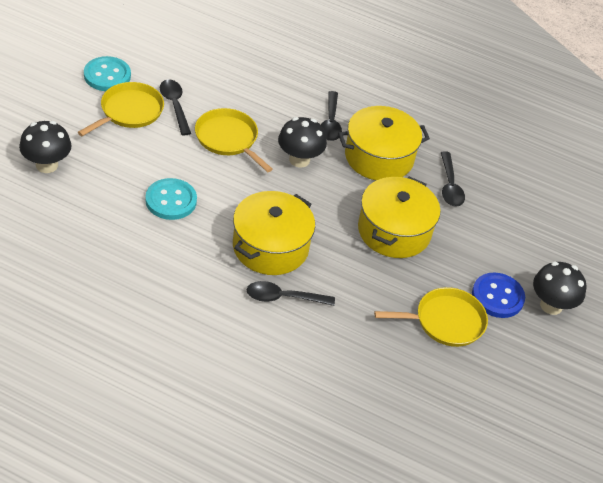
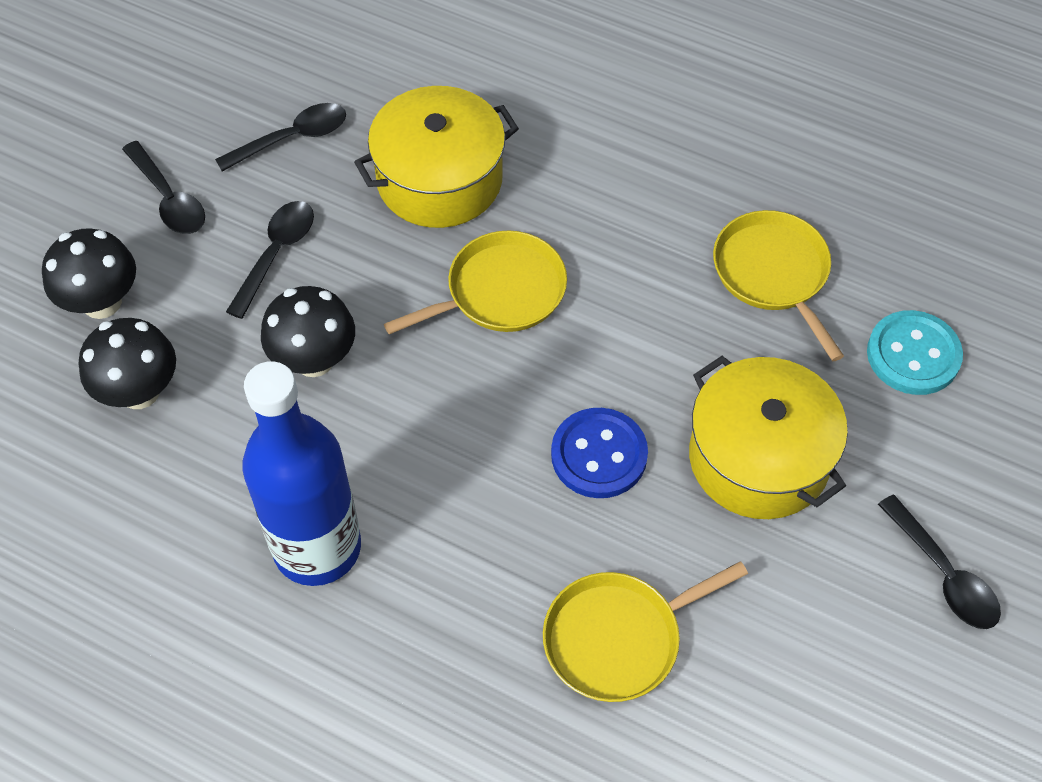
blue bottle: 0 -> 1
turquoise button: 2 -> 1
yellow pot: 3 -> 2

